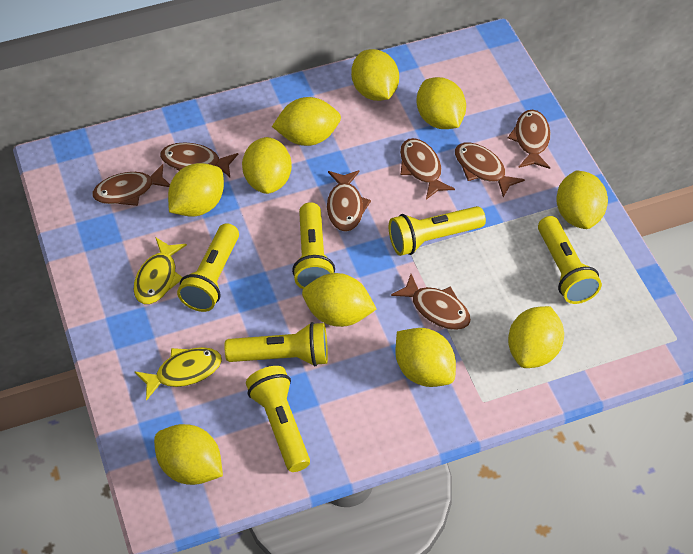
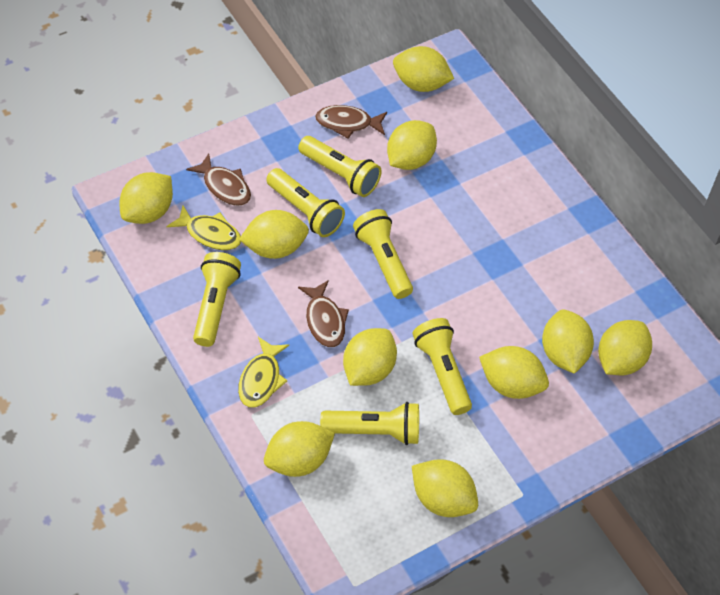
brown fish: 7 -> 3

